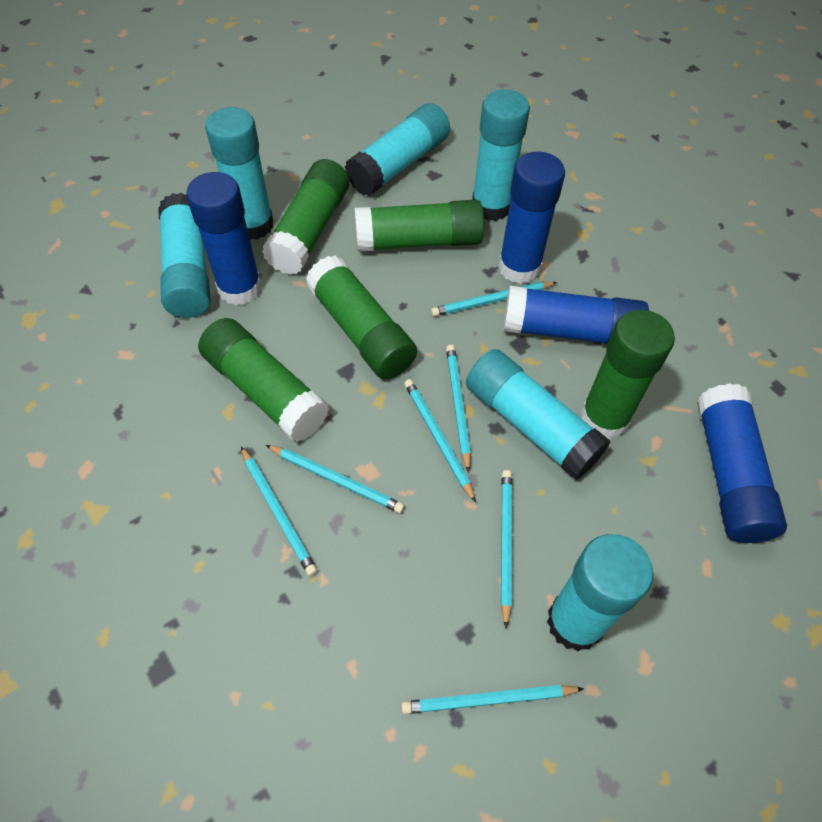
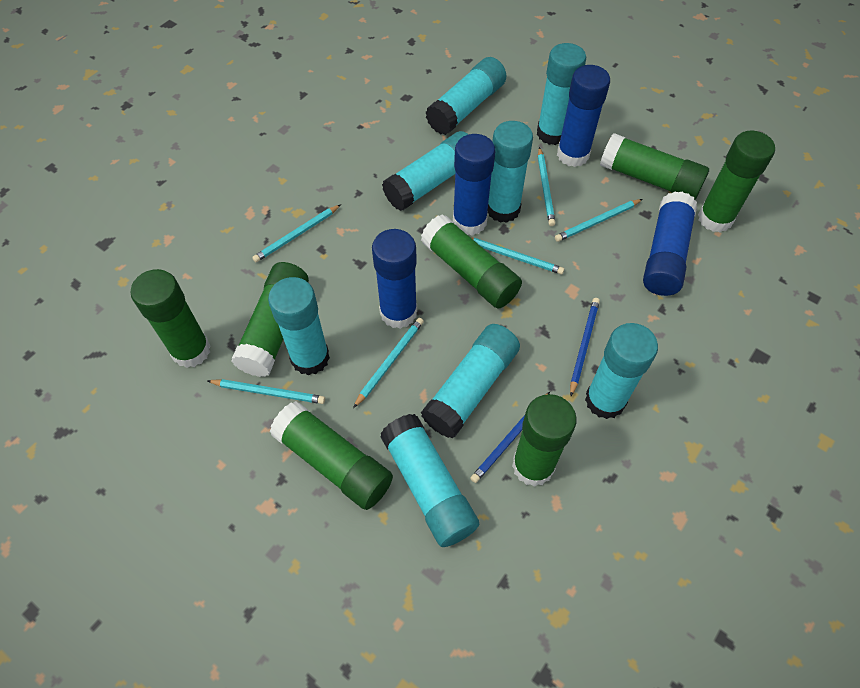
blue pencil: 0 -> 2
green glue stick: 5 -> 7
turquoise glue stick: 6 -> 8
turquoise pencil: 7 -> 6

